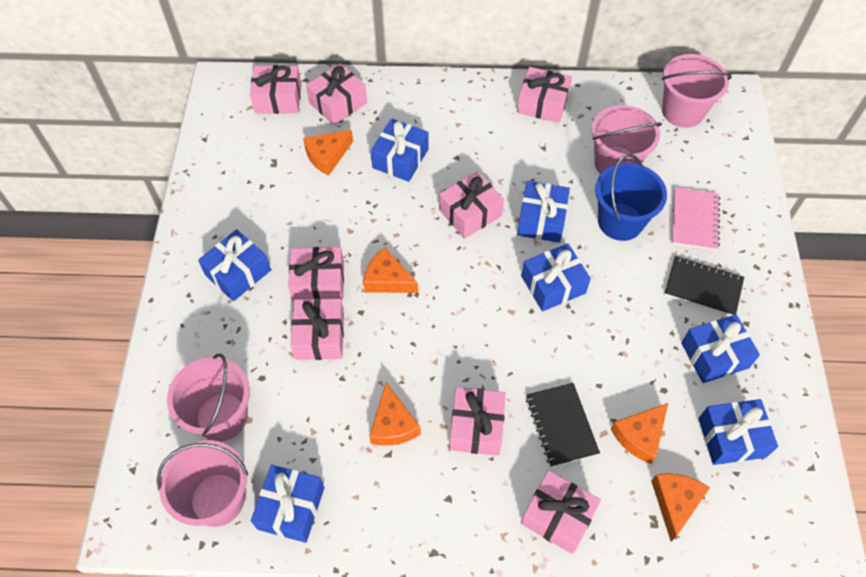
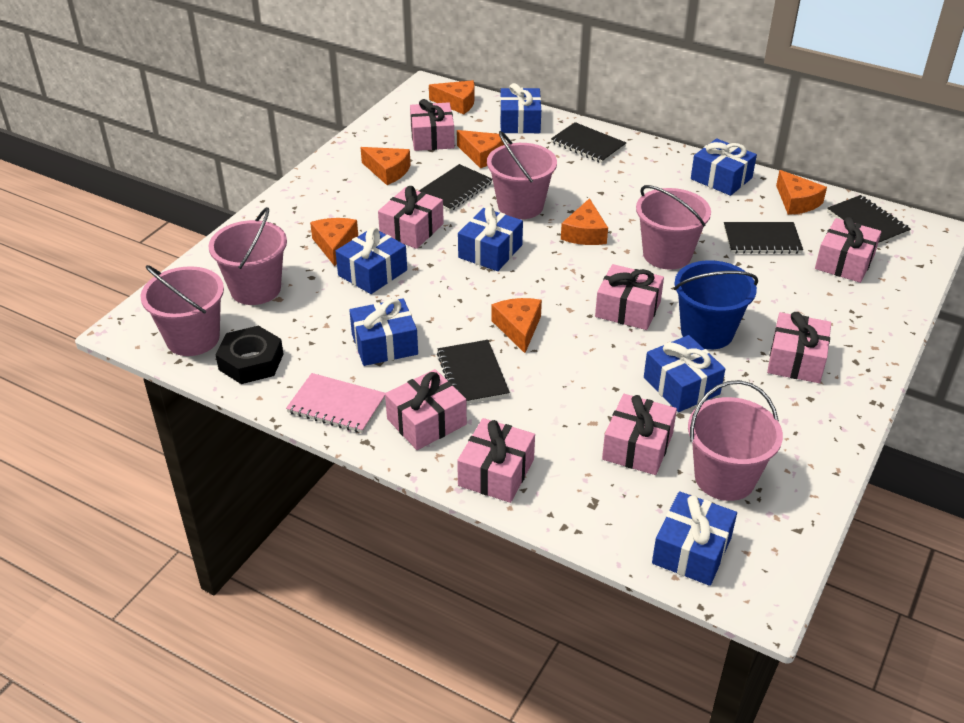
black notebook: 2 -> 5
black nut: 0 -> 1
orange cheese: 5 -> 7
pink bucket: 4 -> 5

